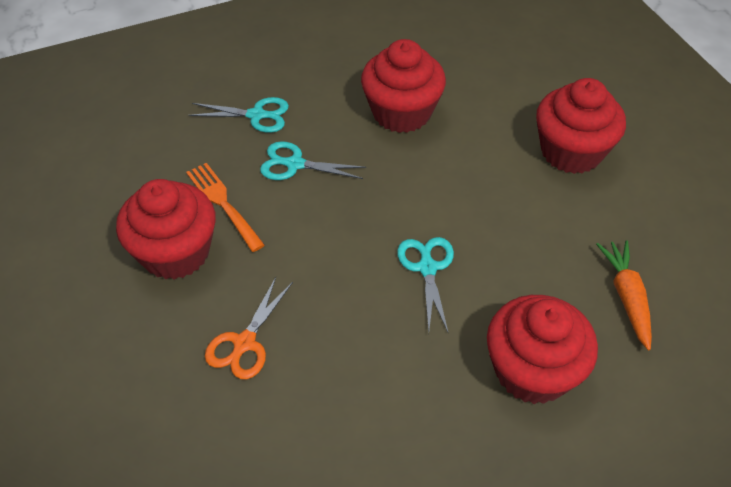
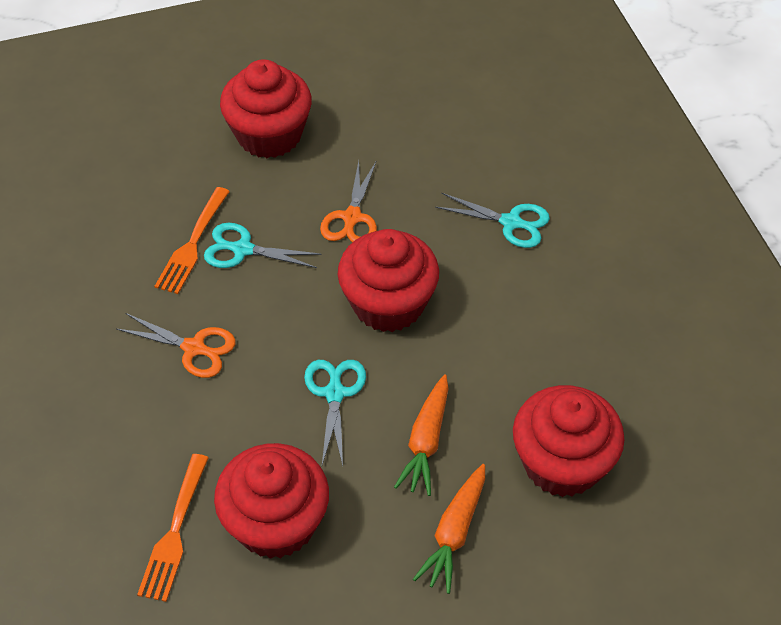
orange carrot: 1 -> 2
orange fork: 1 -> 2
orange scissors: 1 -> 2

